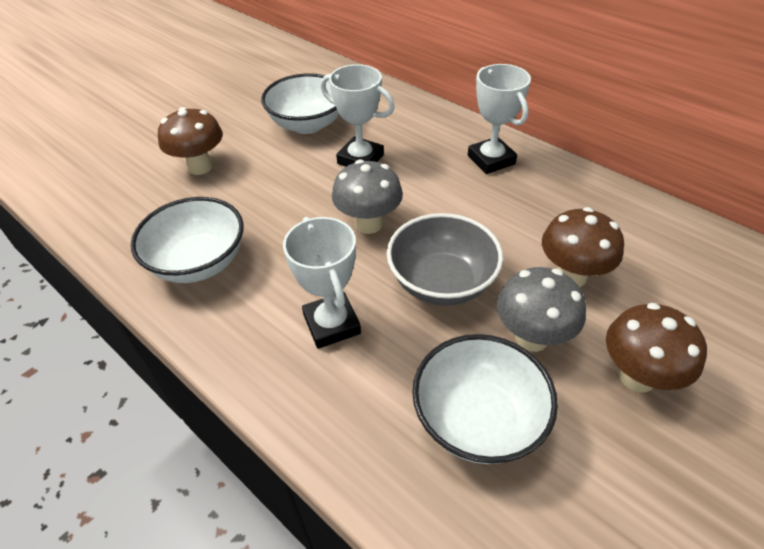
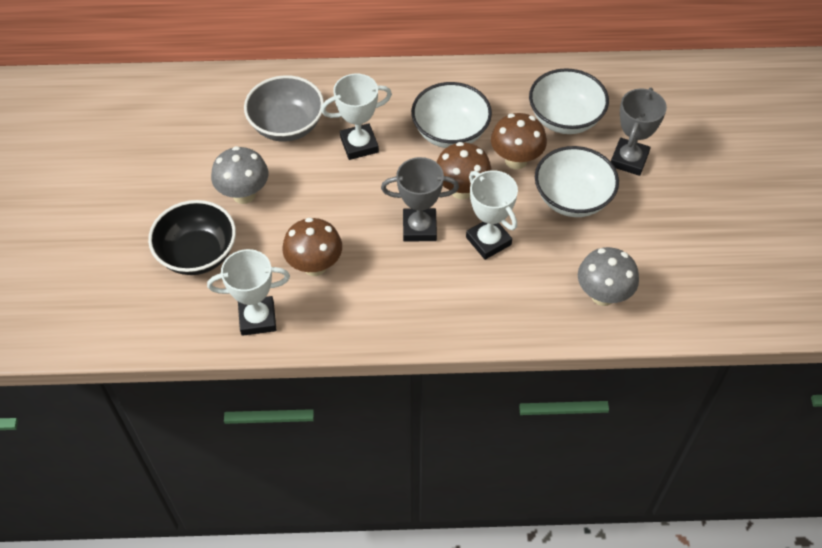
black bowl: 0 -> 1
grey trophy: 0 -> 2

